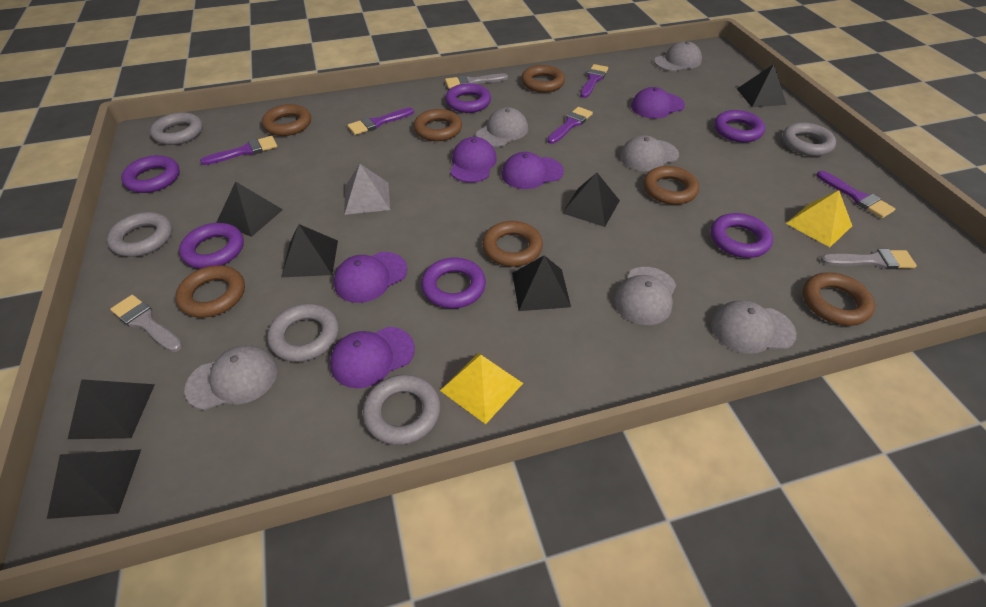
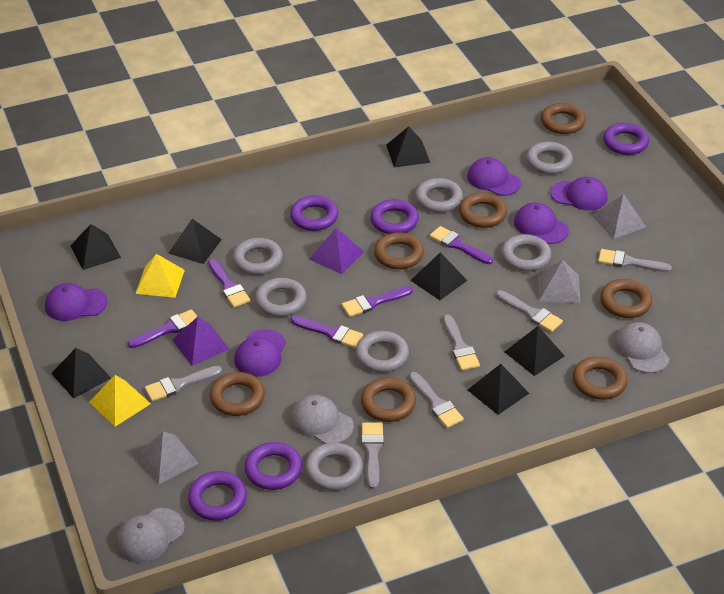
grey brush: 3 -> 6
grey cap: 6 -> 3
grey pyramid: 1 -> 3
grey ring: 5 -> 7
purple pyramid: 0 -> 2
purple ring: 6 -> 5

